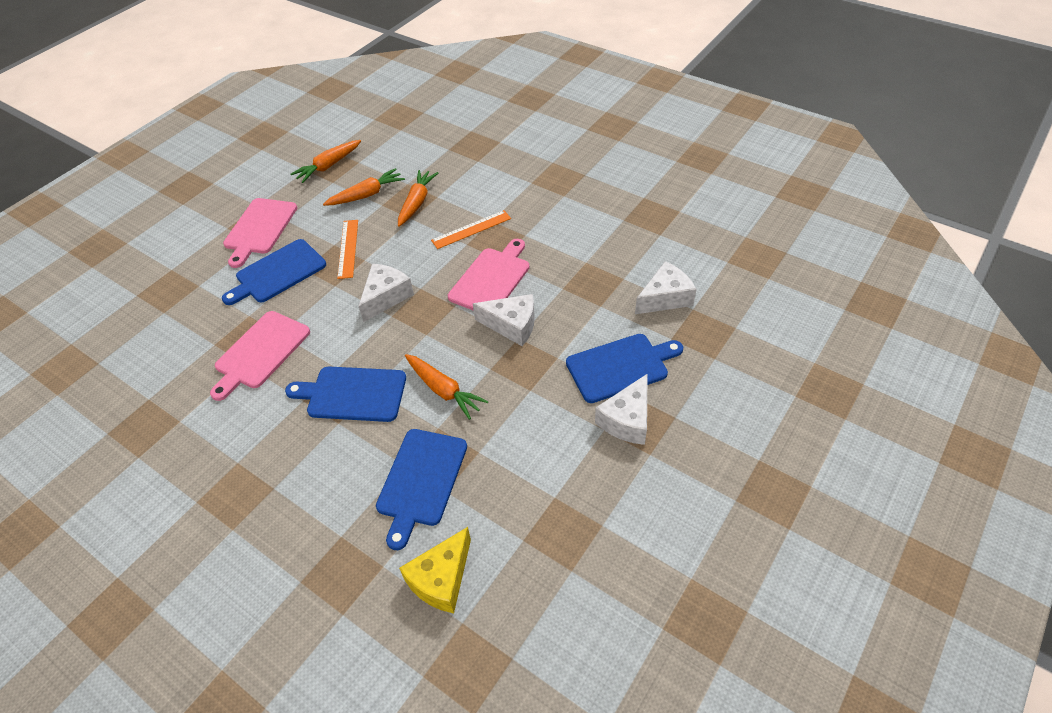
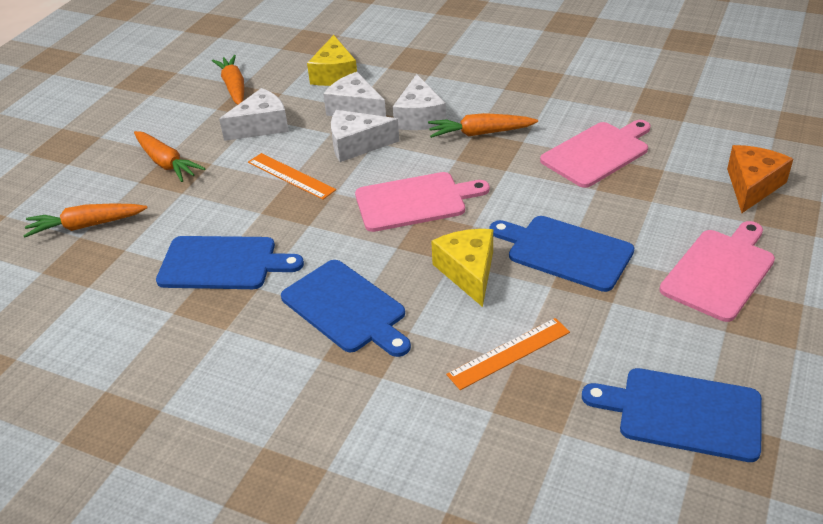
orange cheese: 0 -> 1
yellow cheese: 1 -> 2

